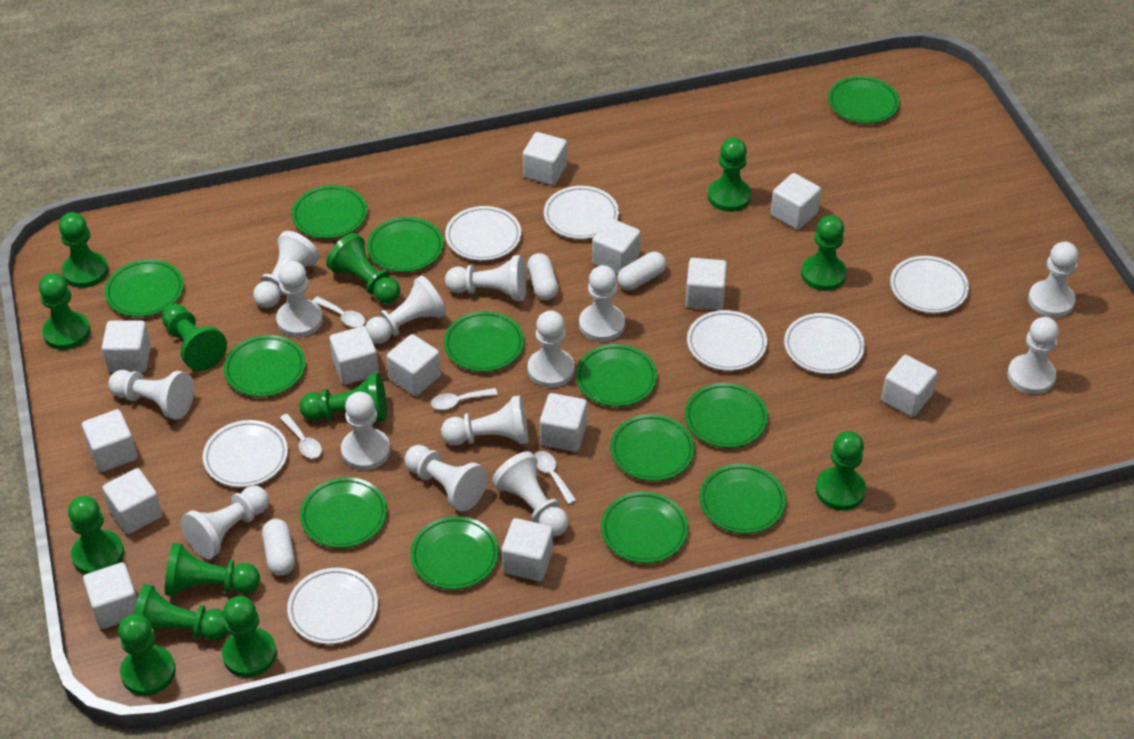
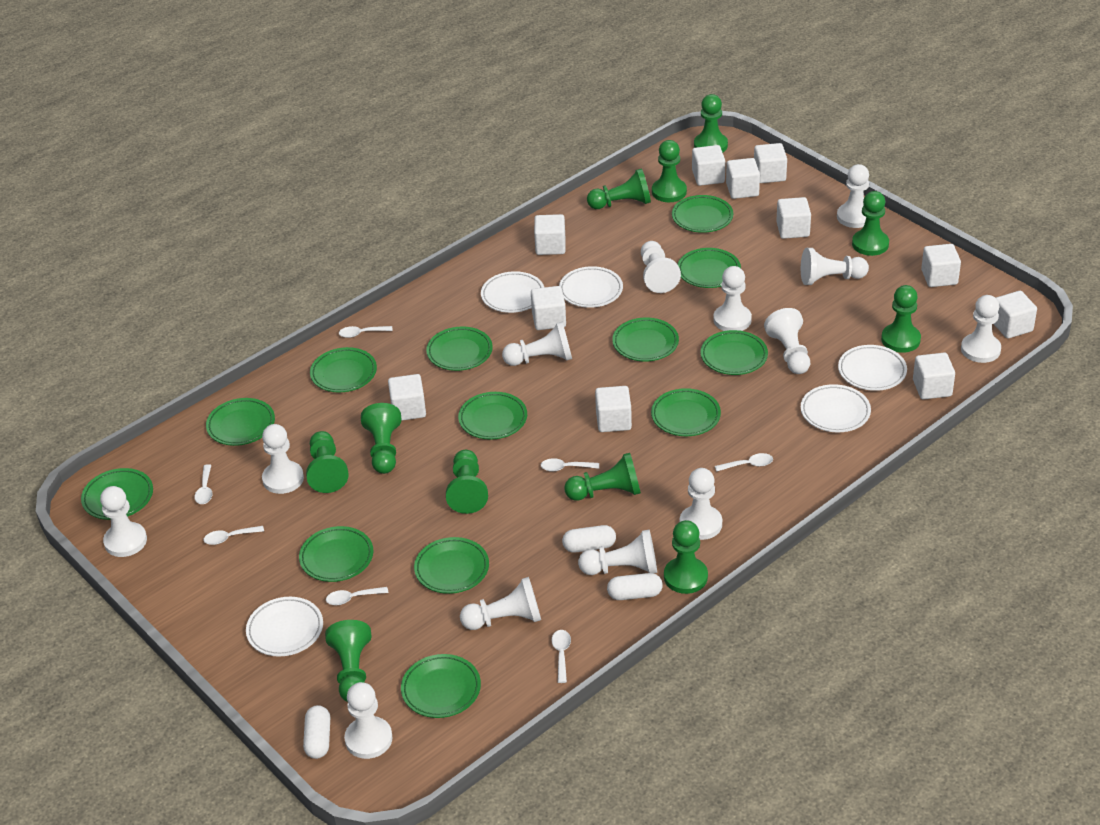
green pawn: 13 -> 11
white cube: 13 -> 11
white pawn: 14 -> 13
white plate: 7 -> 5
white spoon: 4 -> 7

